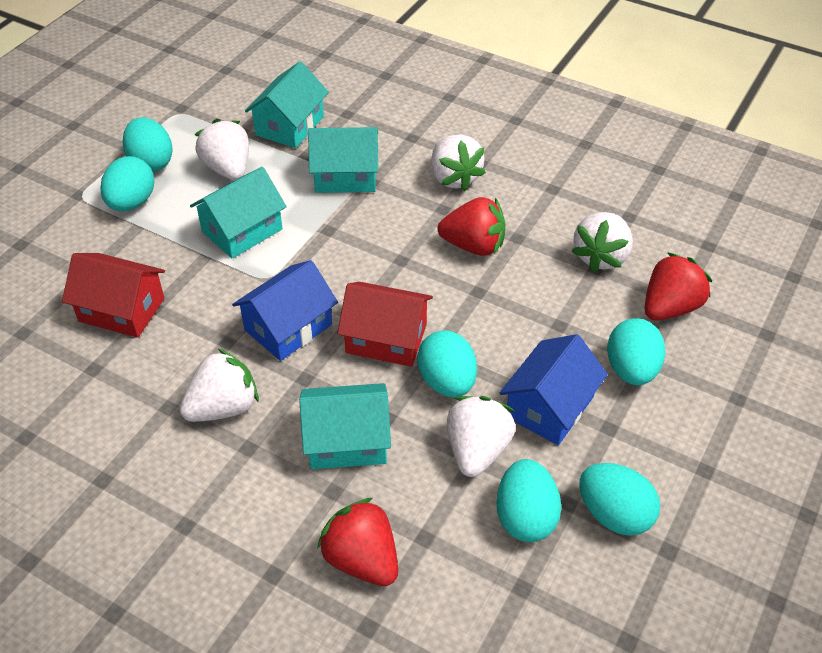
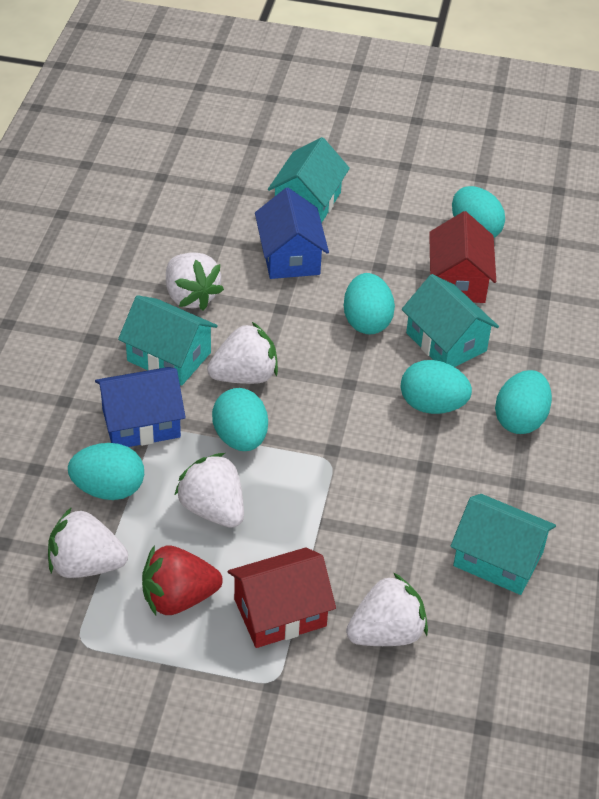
red strawberry: 3 -> 1

